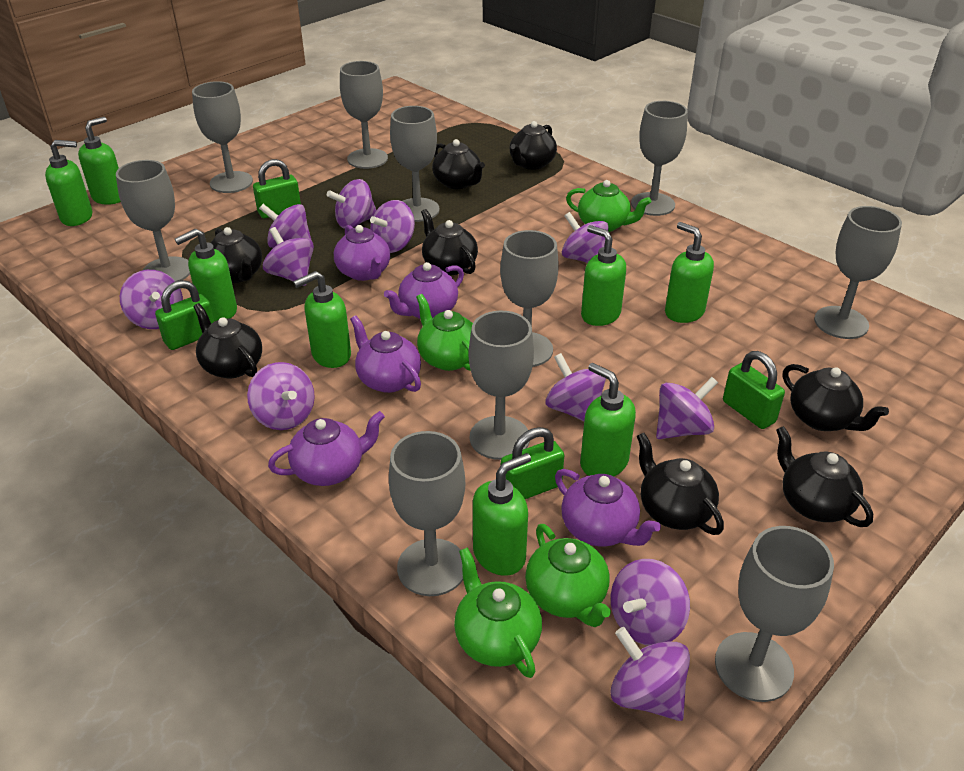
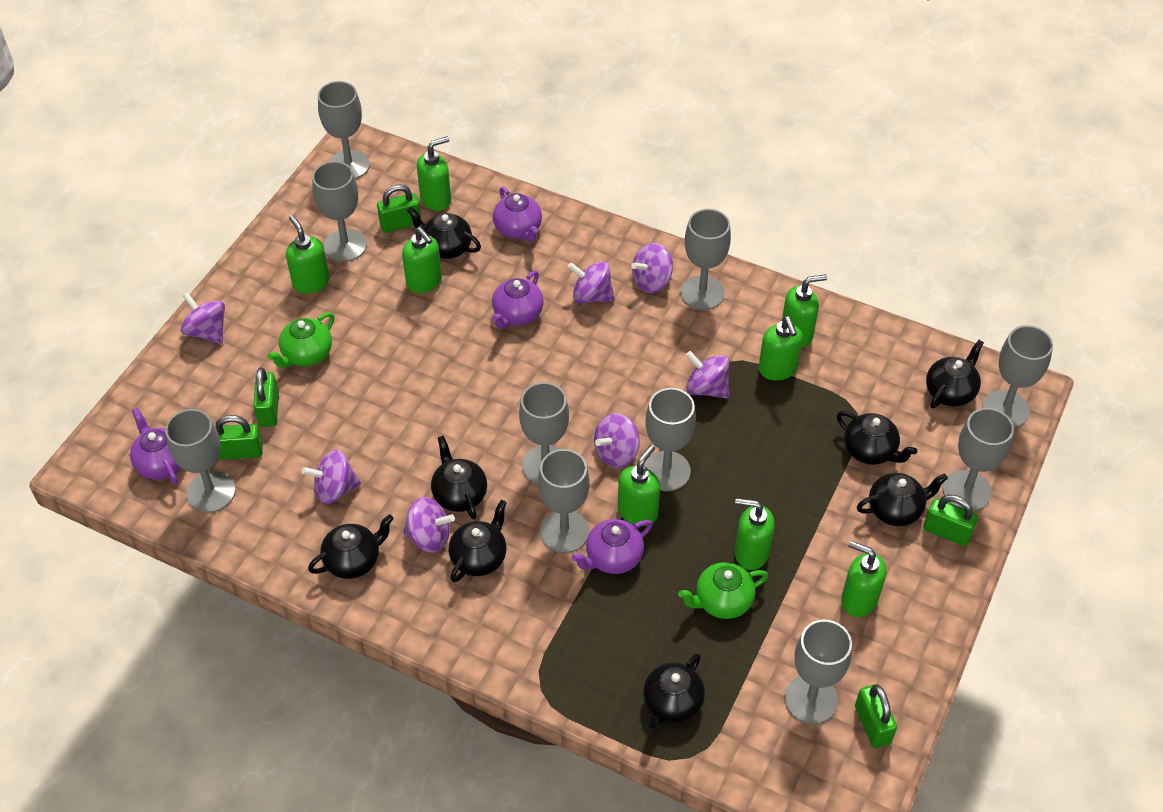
green padlock: 4 -> 5
green teapot: 4 -> 2
purple spinning top: 11 -> 7
purple teapot: 5 -> 4

